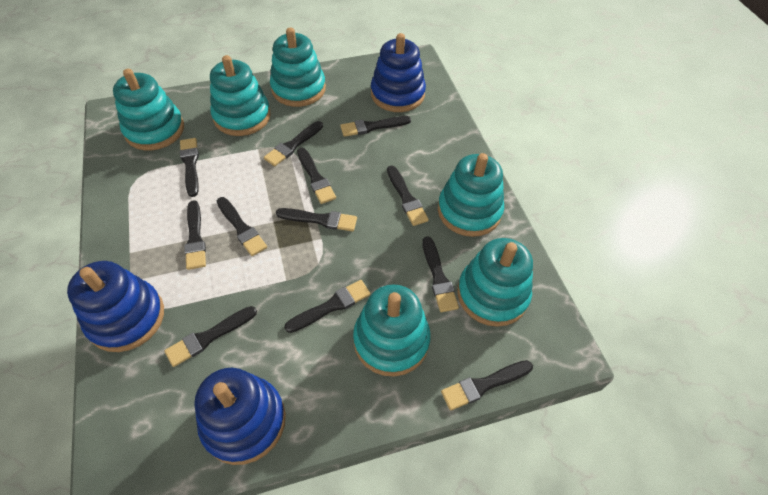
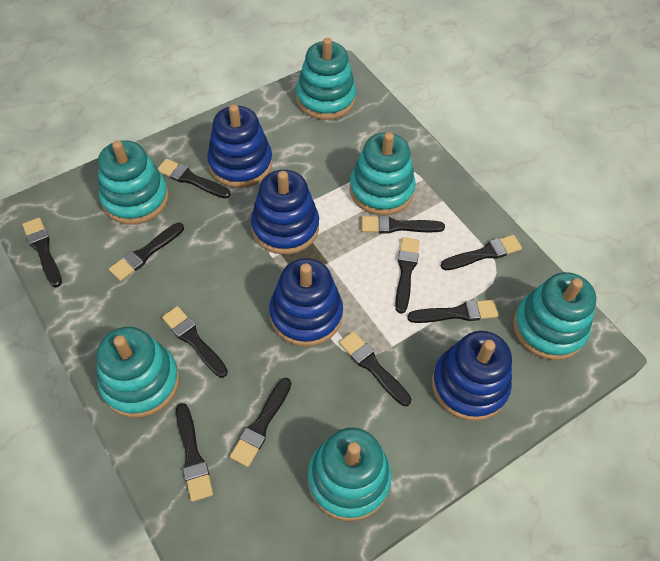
black brush: 12 -> 11
blue stacking toy: 3 -> 4

